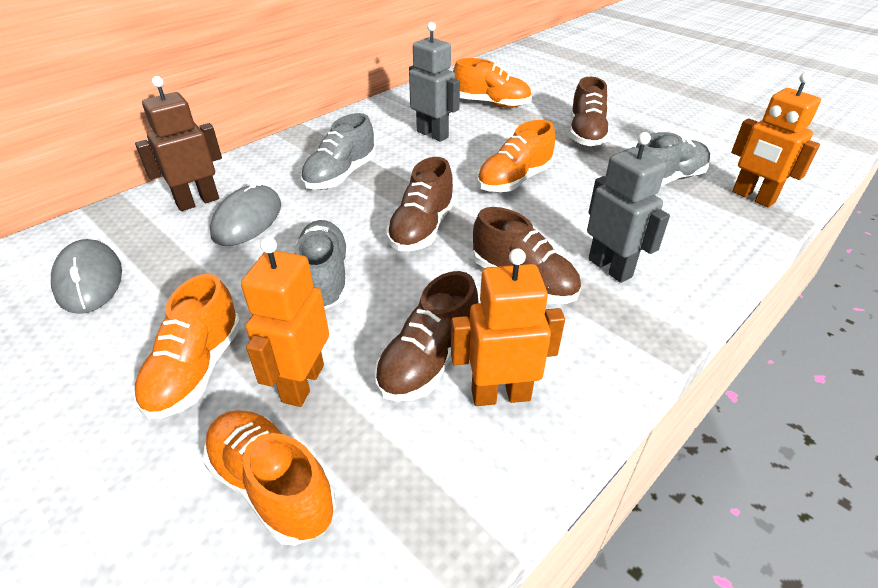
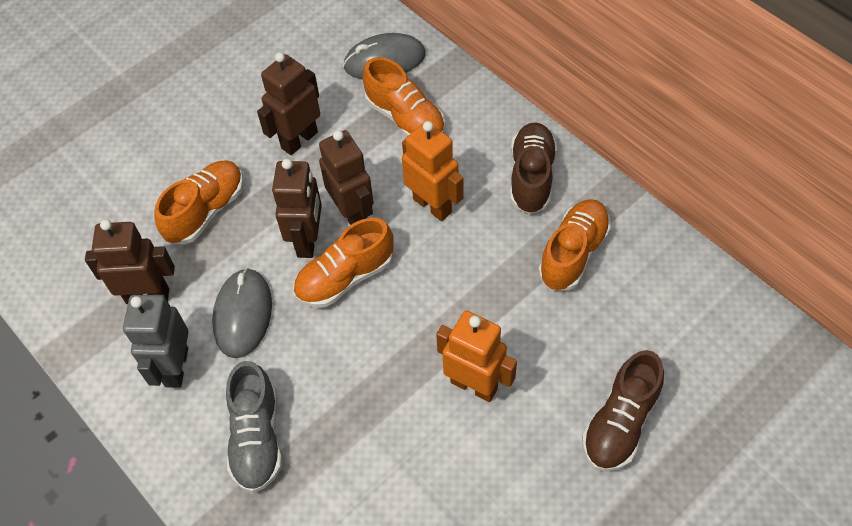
brown robot: 1 -> 4
brown shoe: 4 -> 2
grey robot: 2 -> 1
grey shoe: 3 -> 1
orange robot: 3 -> 2

